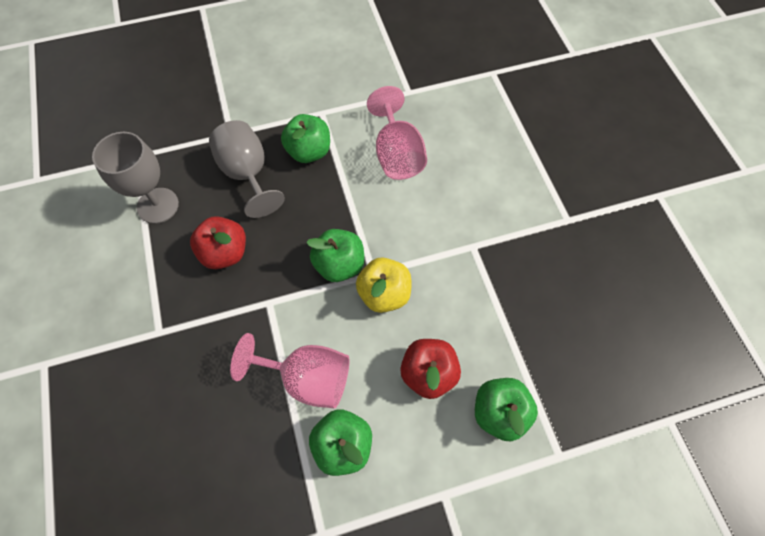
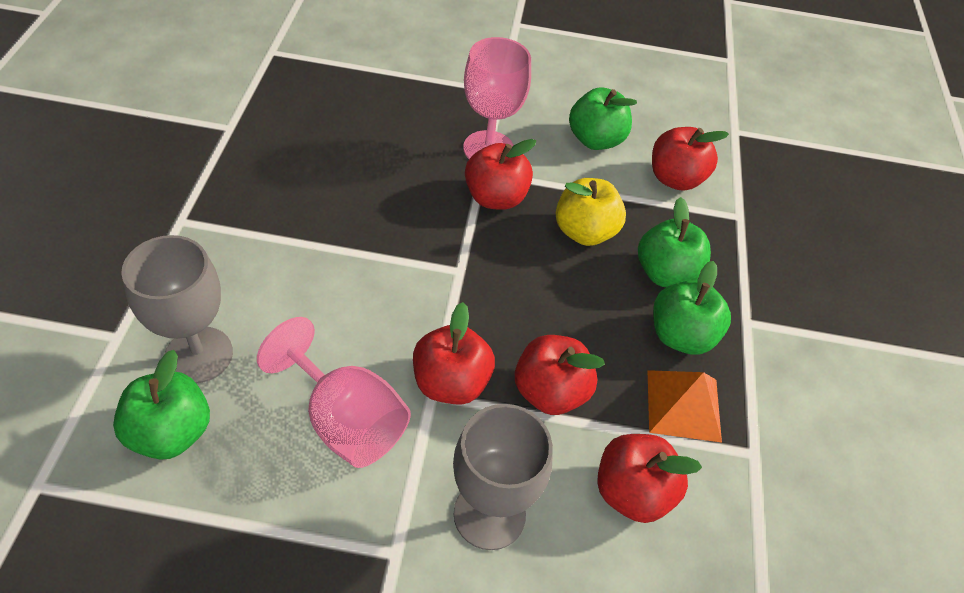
orange pyramid: 0 -> 1
red apple: 2 -> 5

